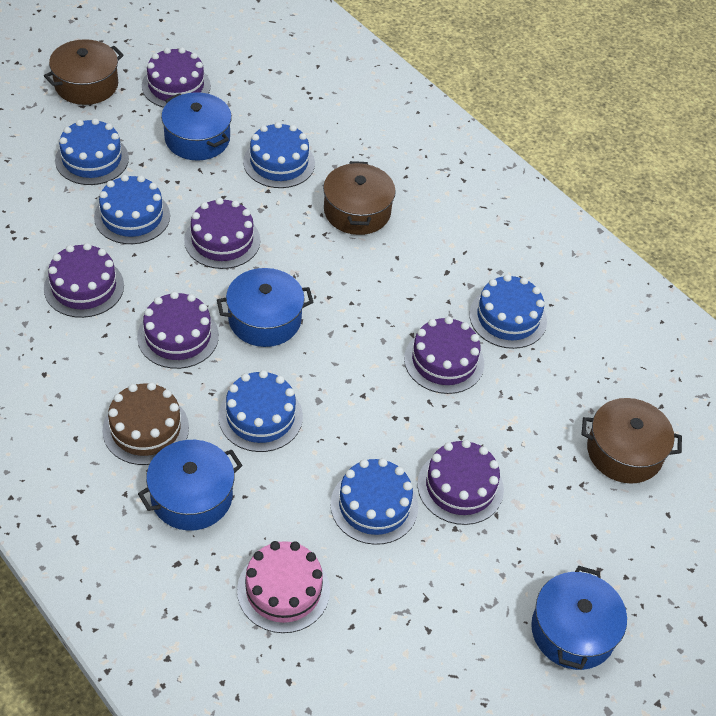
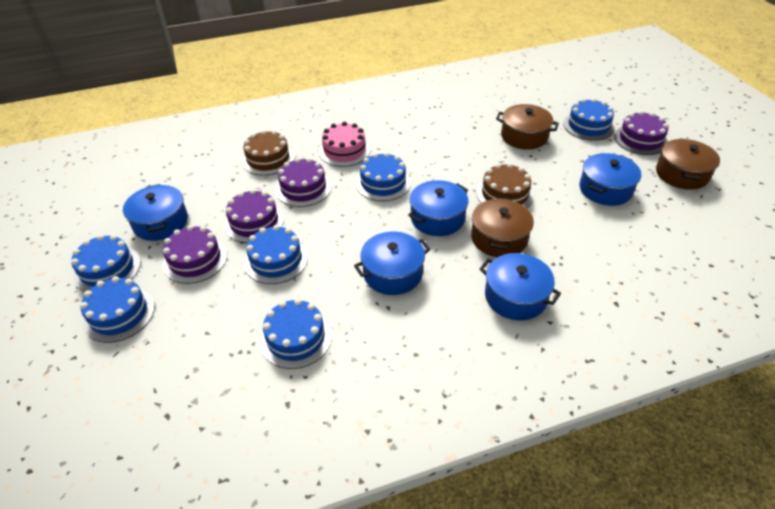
blue pot: 4 -> 5
brown cake: 1 -> 2
purple cake: 6 -> 4

